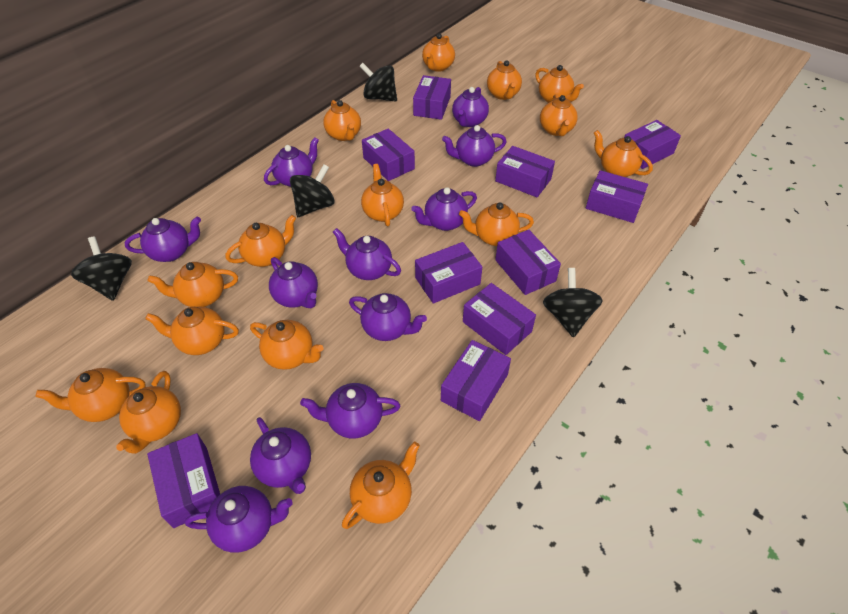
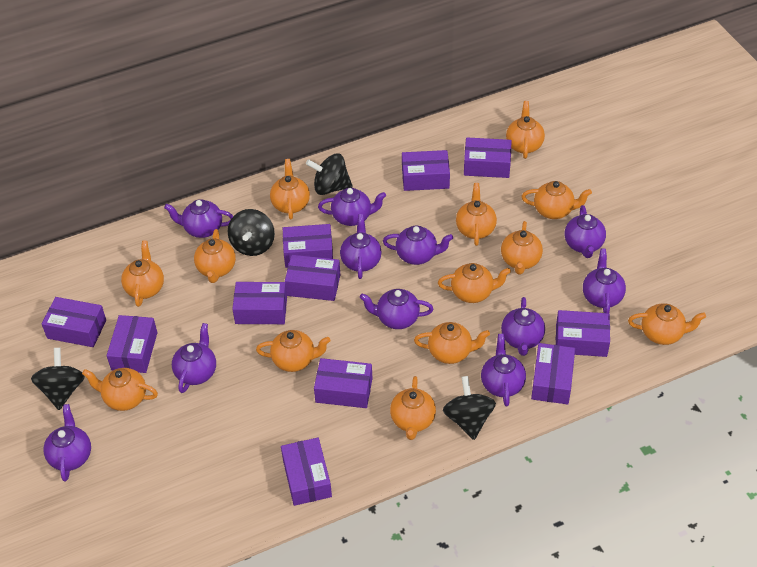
orange teapot: 15 -> 13
purple box: 10 -> 11

